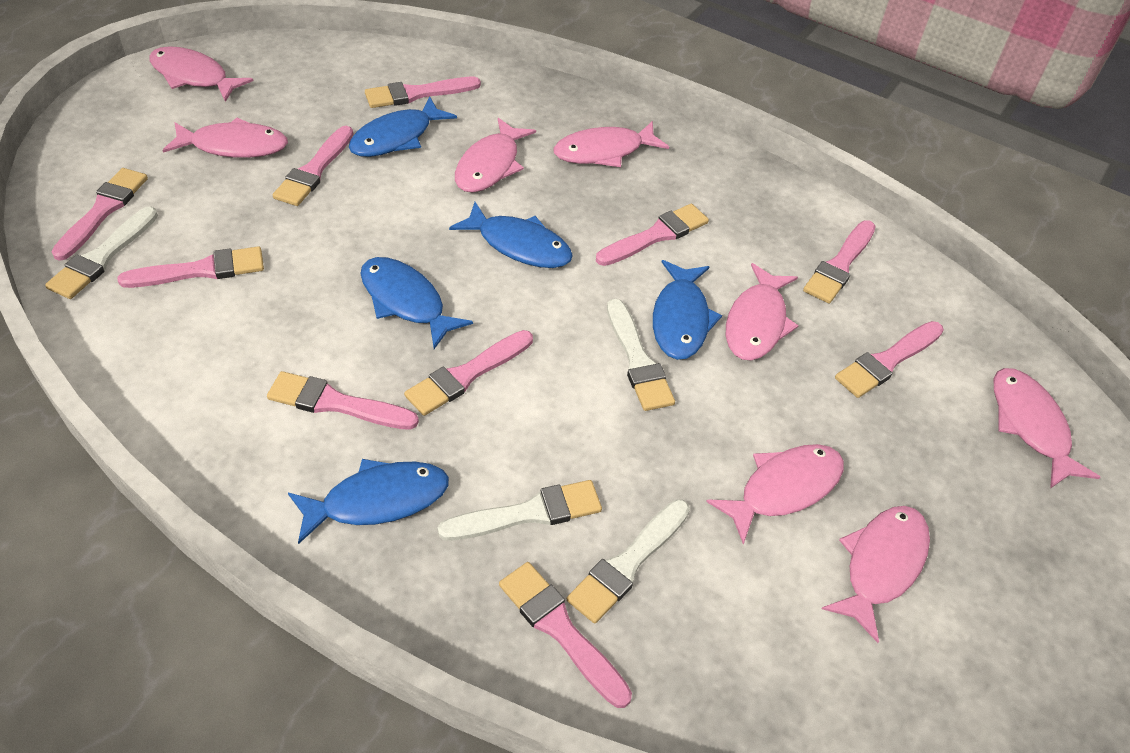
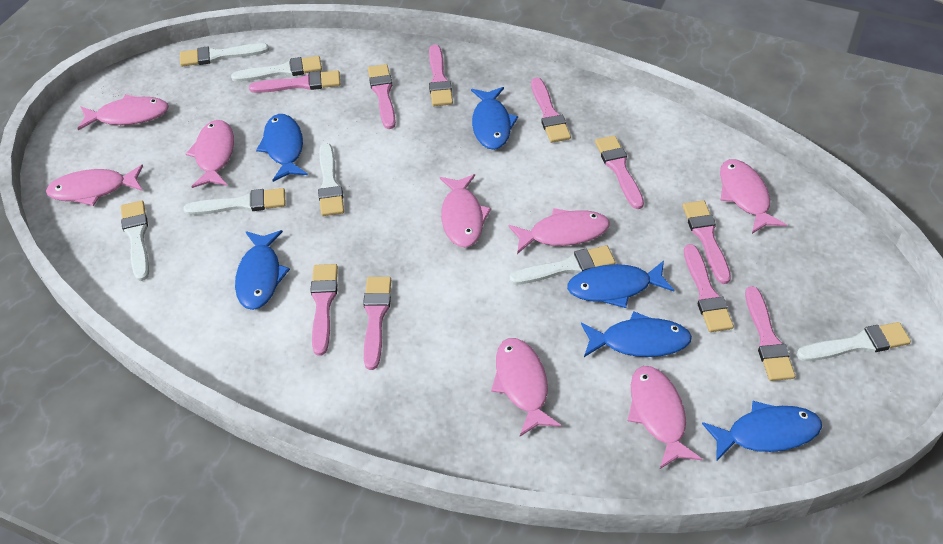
blue fish: 5 -> 6
white brush: 4 -> 7

